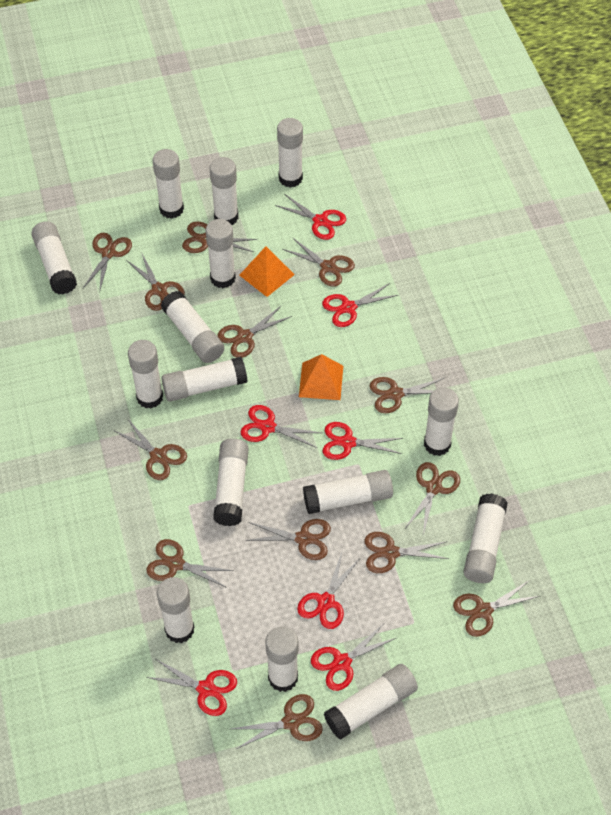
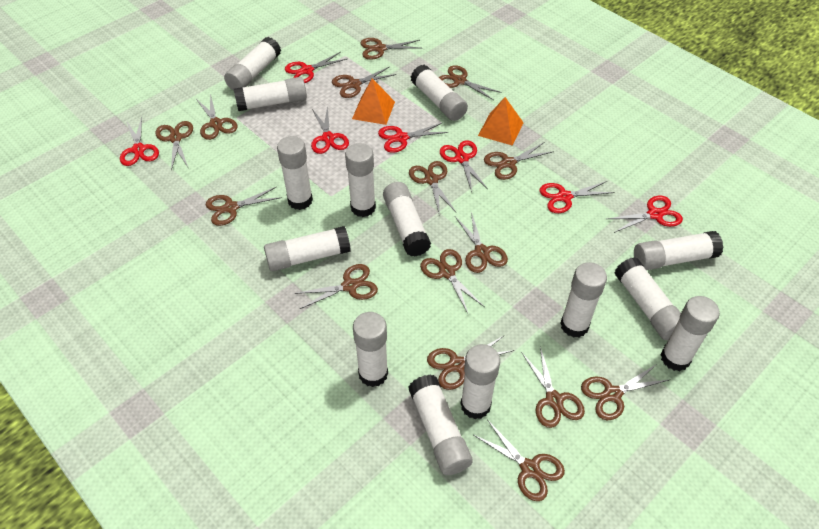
brown scissors: 13 -> 15
white glue stick: 15 -> 14

